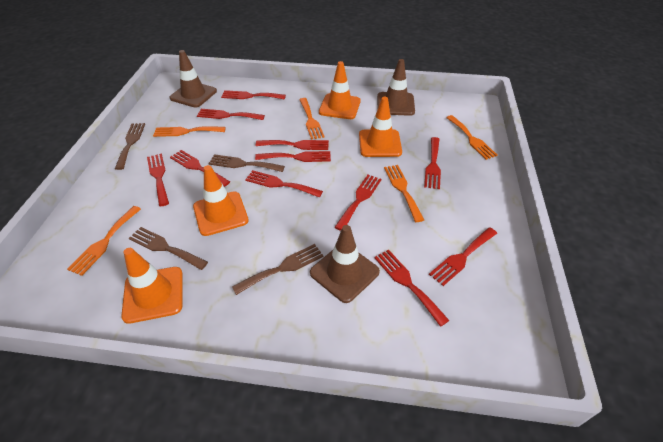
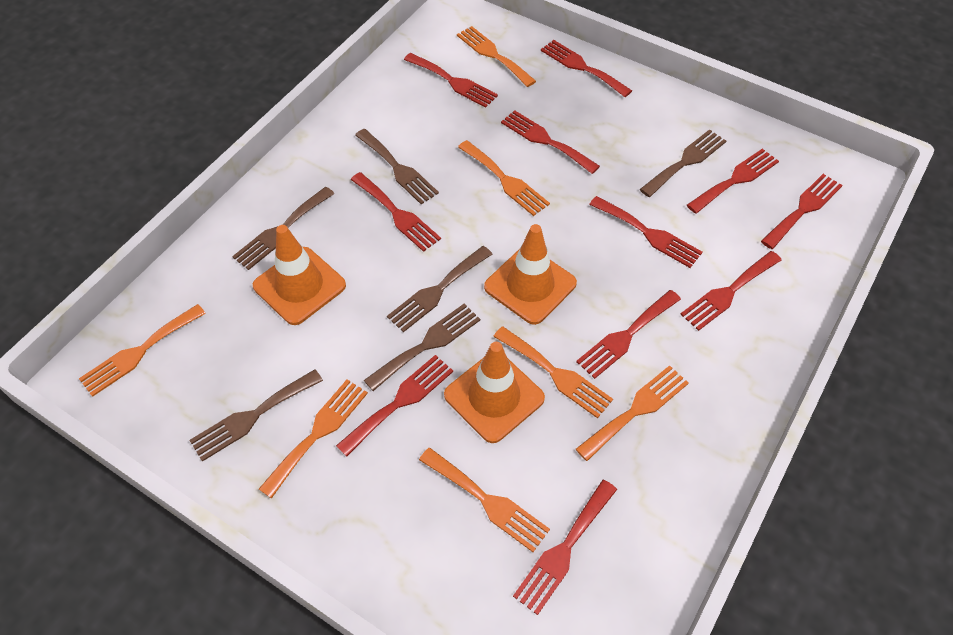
brown fork: 4 -> 6
brown traffic cone: 3 -> 0
orange fork: 5 -> 7
orange traffic cone: 4 -> 3

